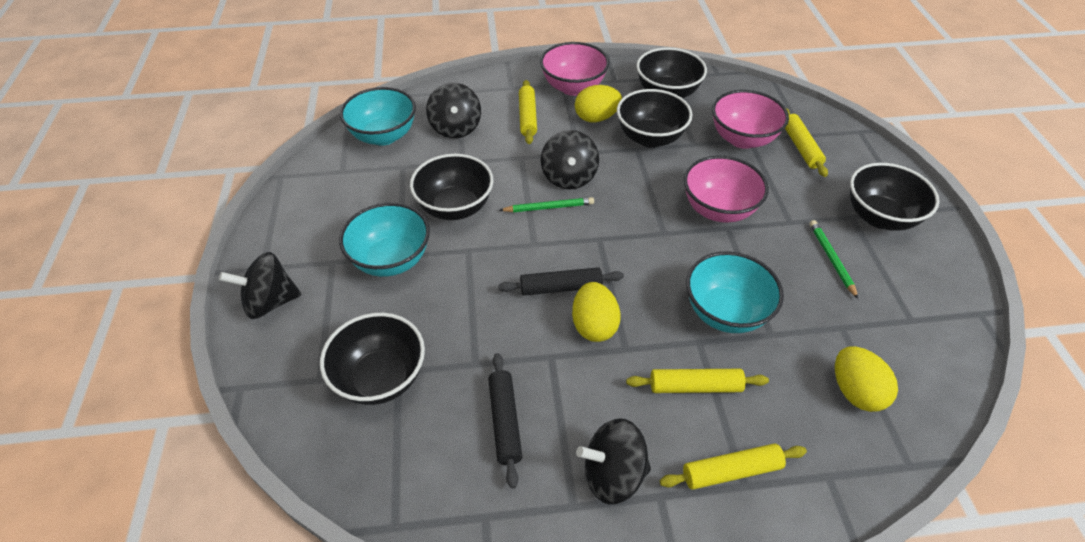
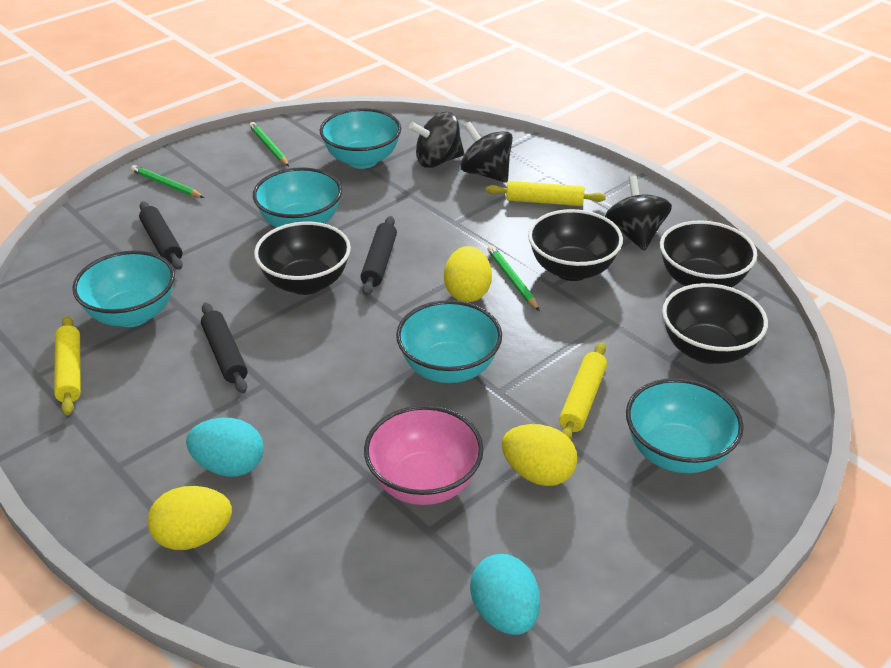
black bowl: 5 -> 4
black rolling pin: 2 -> 3
black spinning top: 4 -> 3
green pencil: 2 -> 3
pink bowl: 3 -> 1
turquoise bowl: 3 -> 5
turquoise egg: 0 -> 2
yellow rolling pin: 4 -> 3

